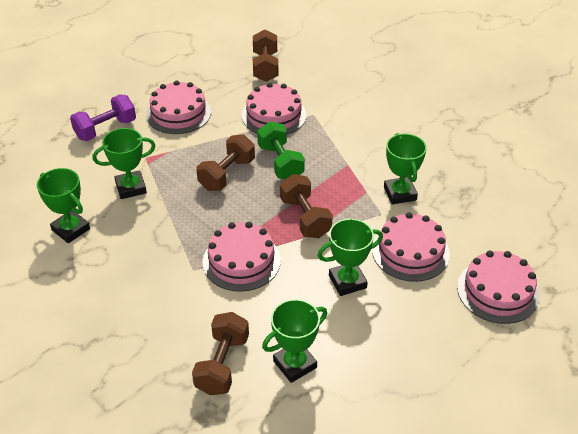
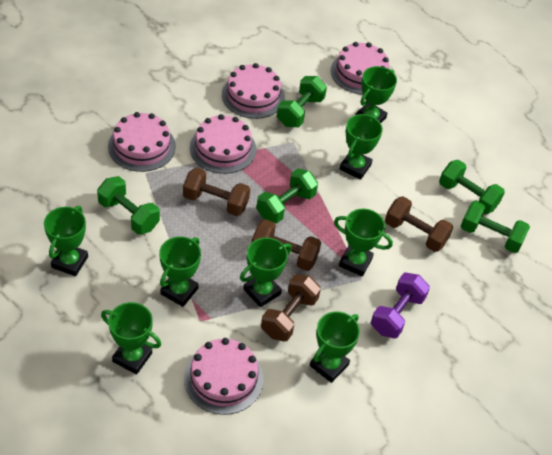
green dumbbell: 1 -> 5
green trophy: 5 -> 8

